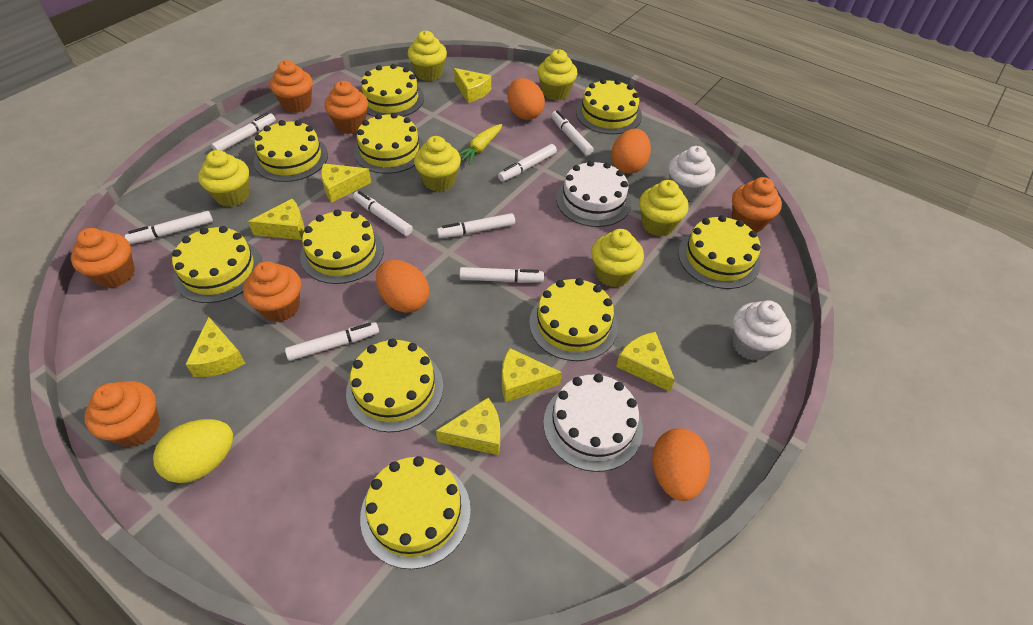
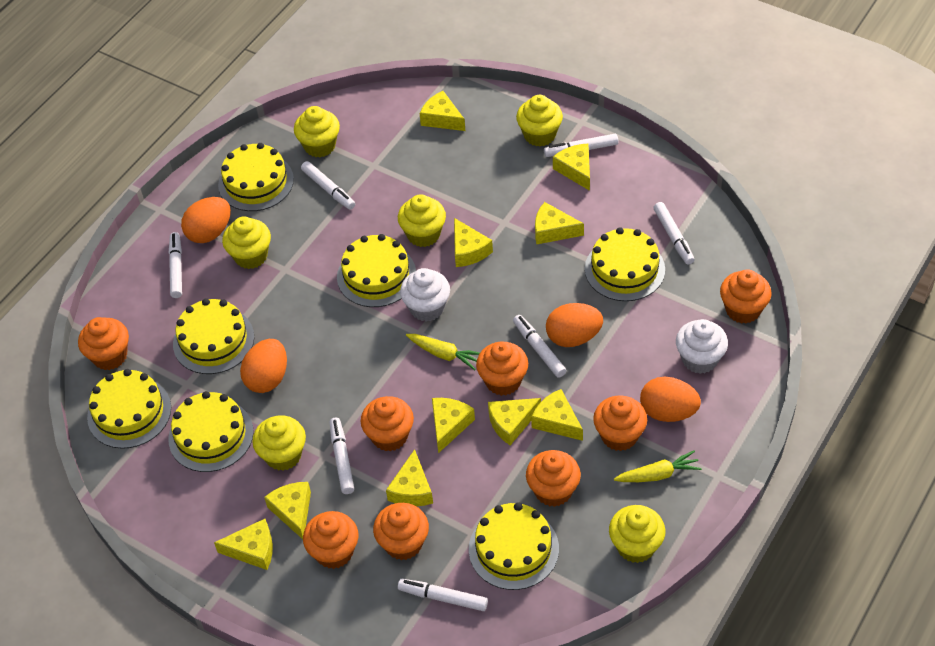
orange cupcake: 6 -> 8
white cake: 2 -> 0
white marker: 8 -> 7
yellow cake: 10 -> 7
yellow carrot: 1 -> 2
yellow cheese: 7 -> 10
yellow egg: 1 -> 0

